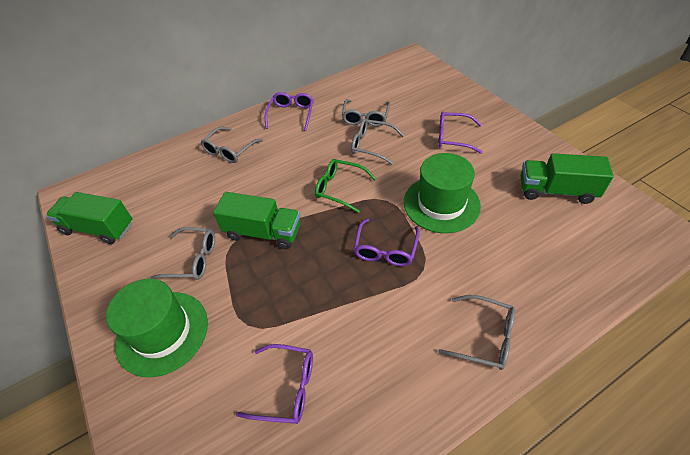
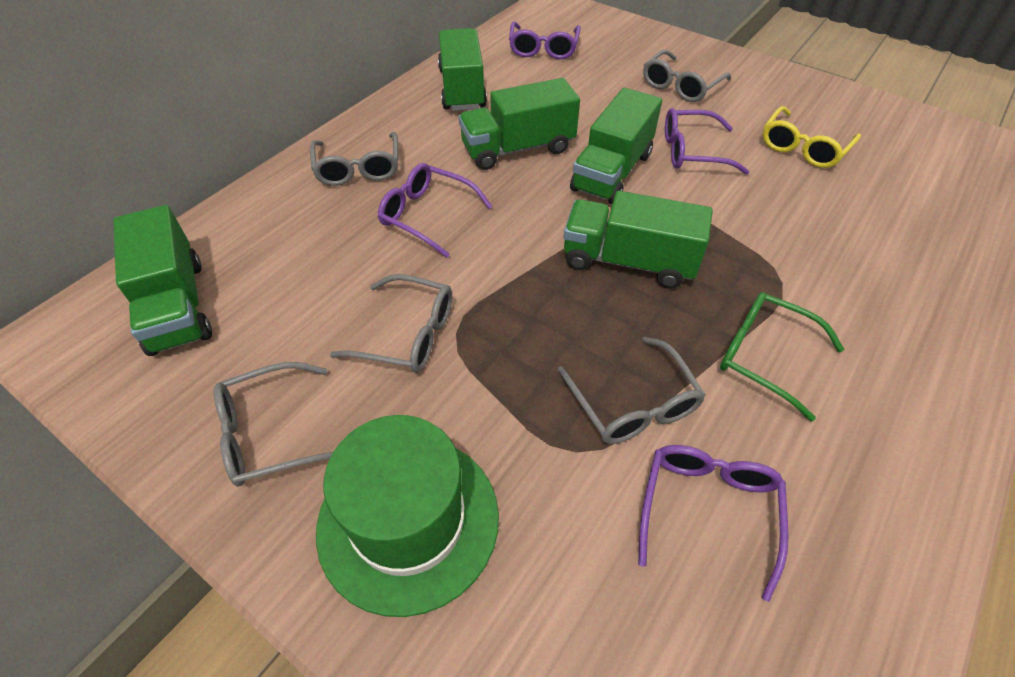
green hat: 2 -> 1
green truck: 3 -> 5
yellow glasses: 0 -> 1

